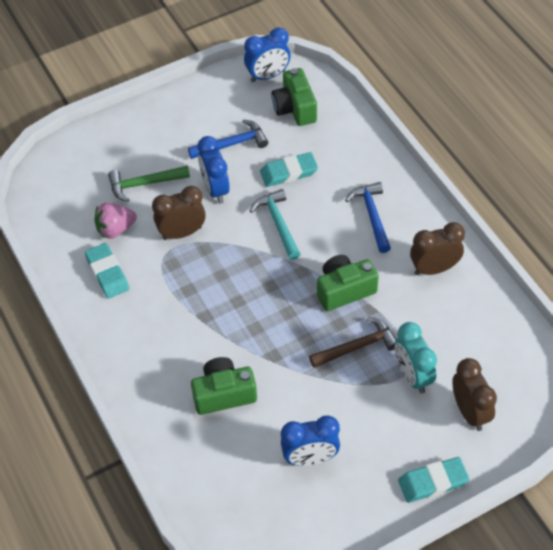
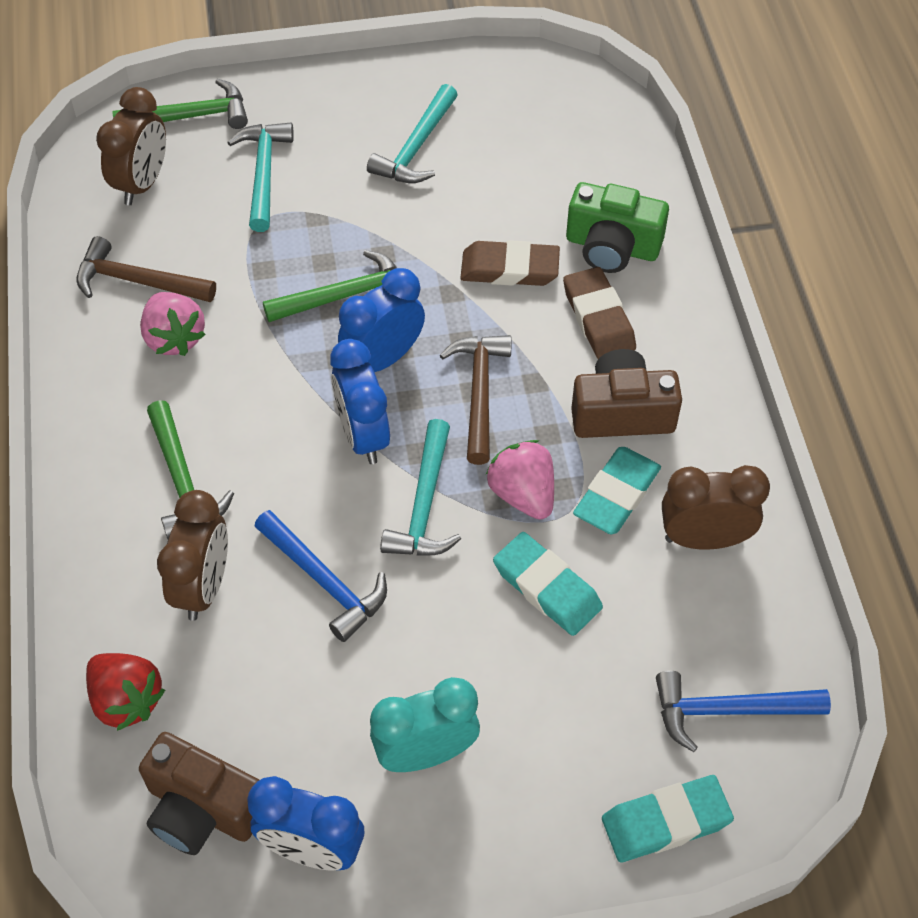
brown camera: 0 -> 2
brown eraser: 0 -> 2
brown hammer: 1 -> 2
green camera: 3 -> 1
green hammer: 1 -> 3
pink strawberry: 1 -> 2
red strawberry: 0 -> 1
turquoise hammer: 1 -> 3

